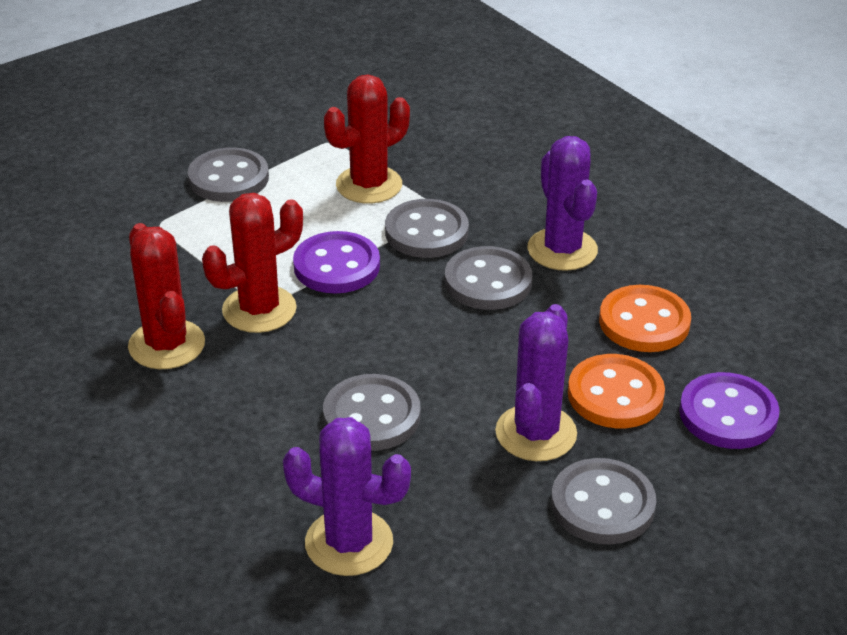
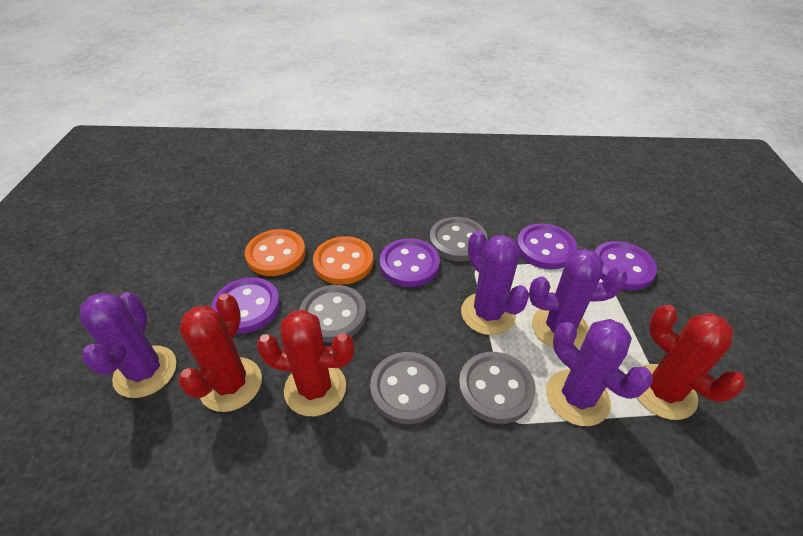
grey button: 5 -> 4
purple button: 2 -> 4
purple cactus: 3 -> 4

